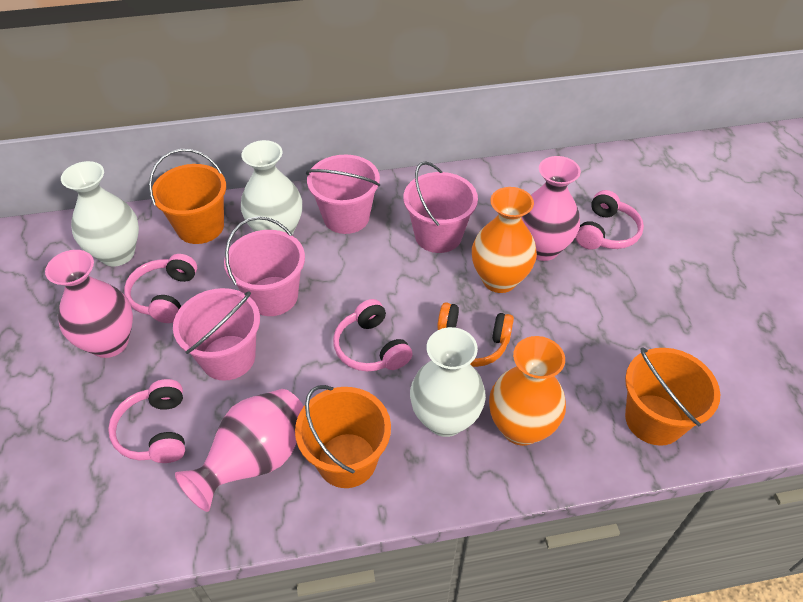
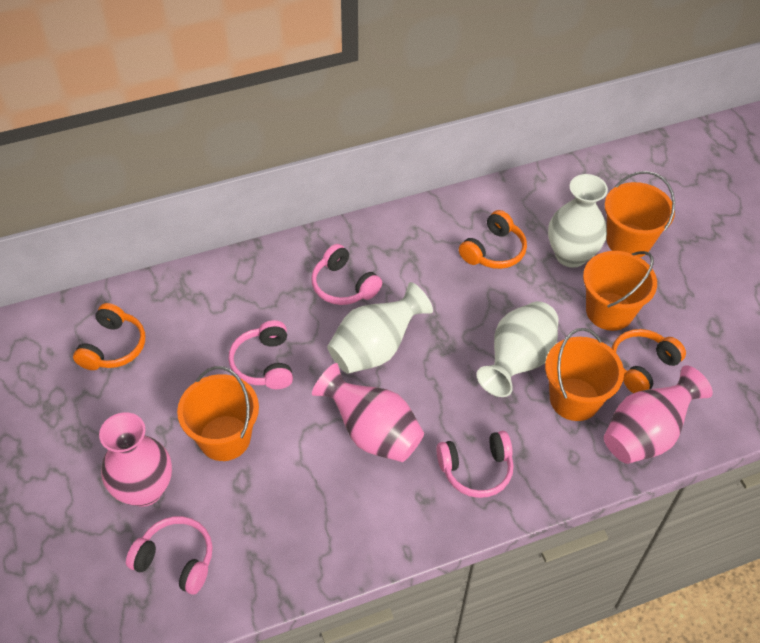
orange bucket: 3 -> 4
orange headphones: 1 -> 3
orange vase: 2 -> 0
pink bucket: 4 -> 0

